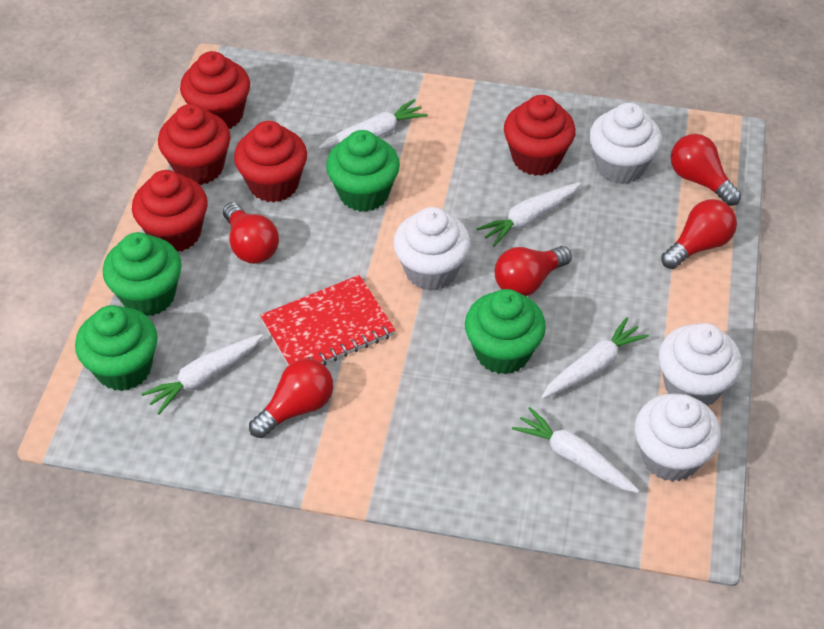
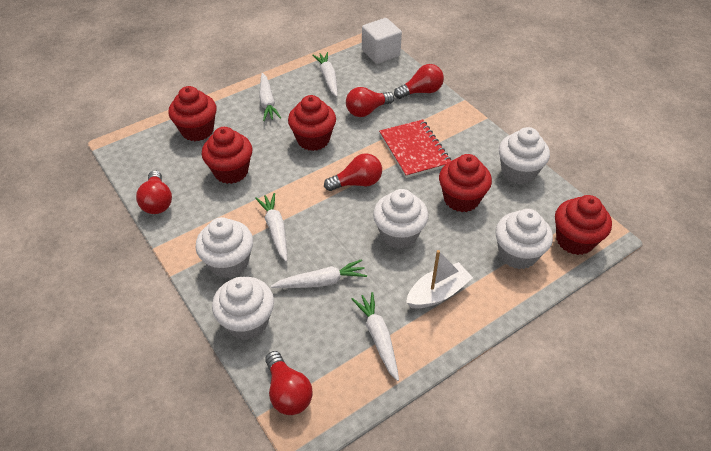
green cupcake: 4 -> 0
white boat: 0 -> 1
white cube: 0 -> 1
white cupcake: 4 -> 5

